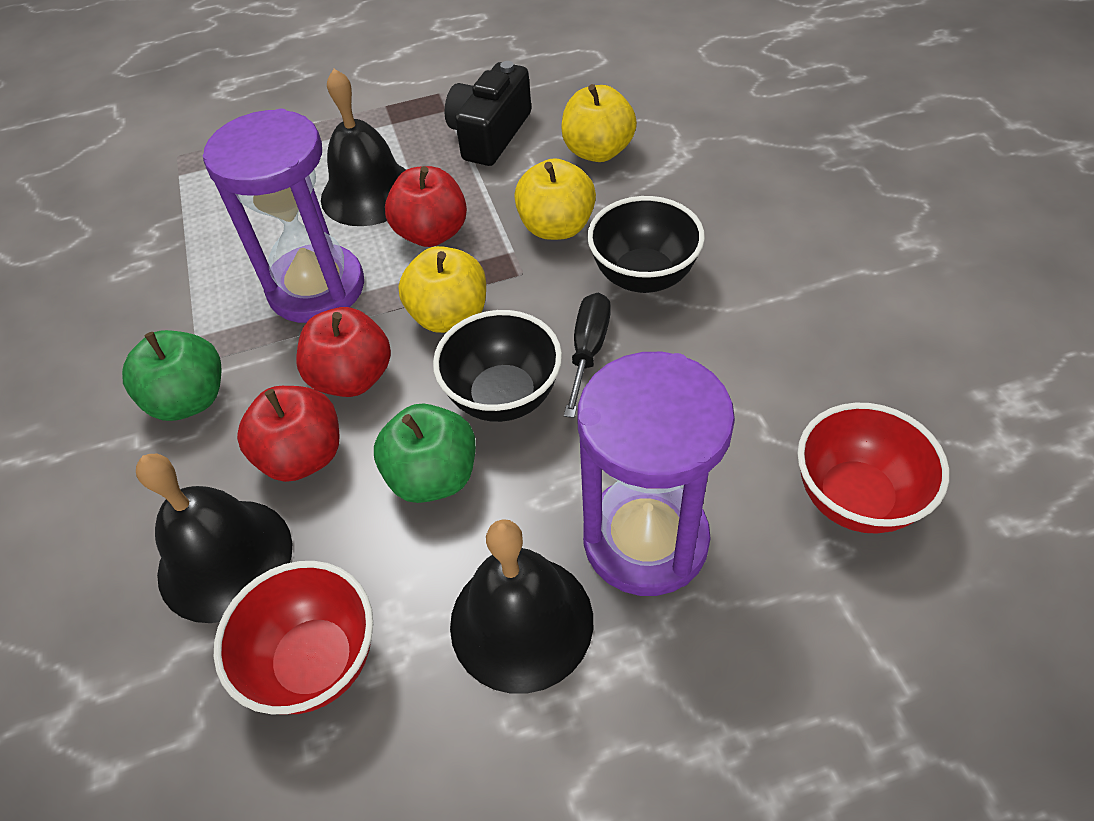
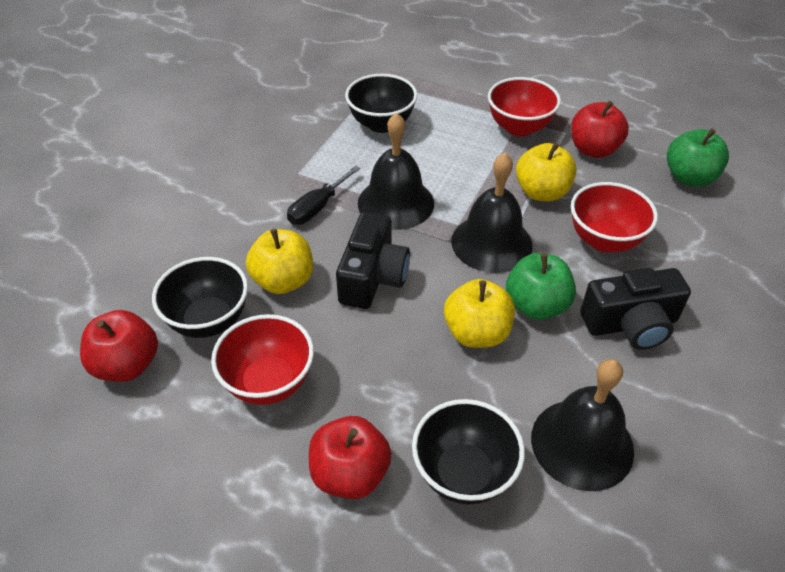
black bowl: 2 -> 3
black camera: 1 -> 2
purple hourglass: 2 -> 0
red bowl: 2 -> 3

